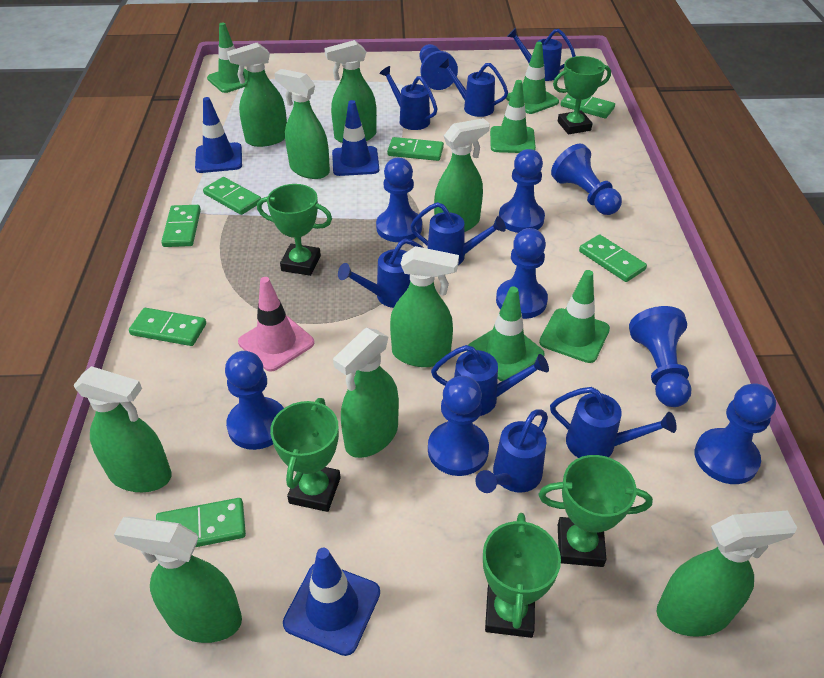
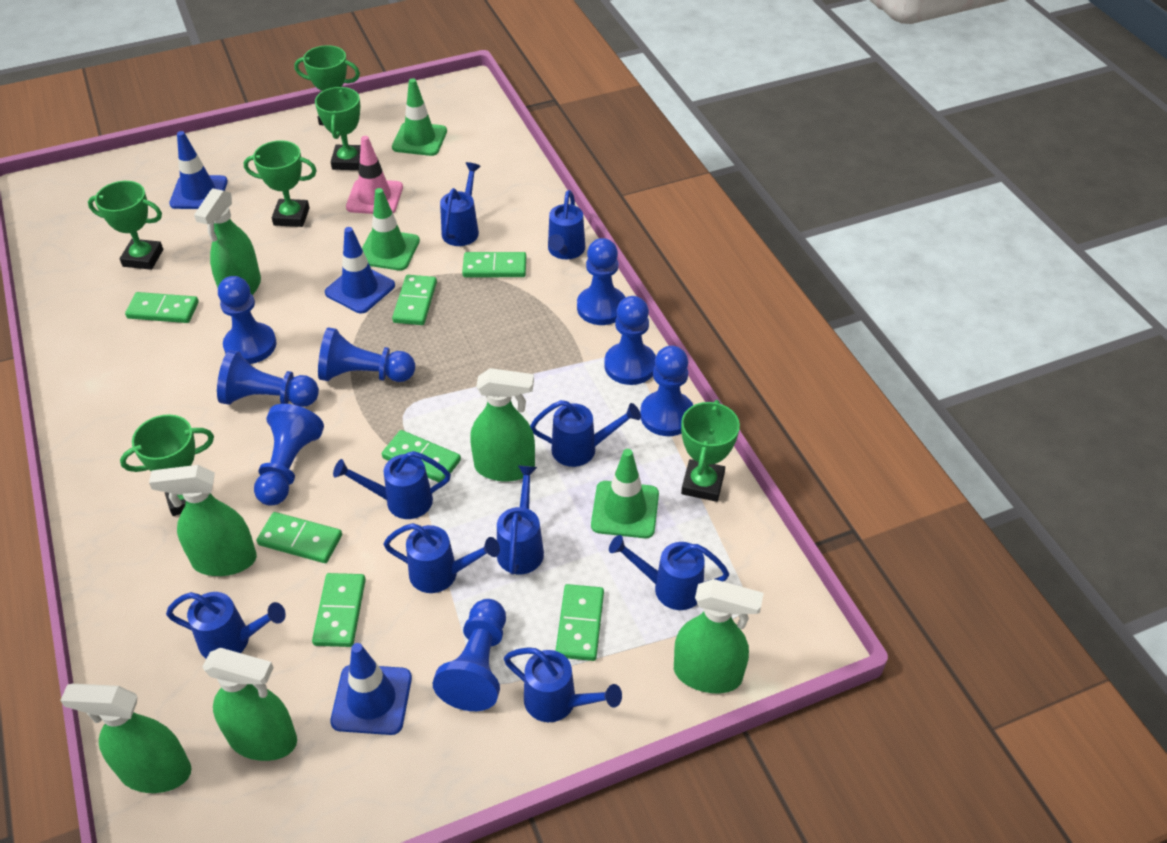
blue pawn: 9 -> 8
blue watering can: 8 -> 9
green spray bottle: 9 -> 6
green traffic cone: 5 -> 3
green trophy: 5 -> 6

